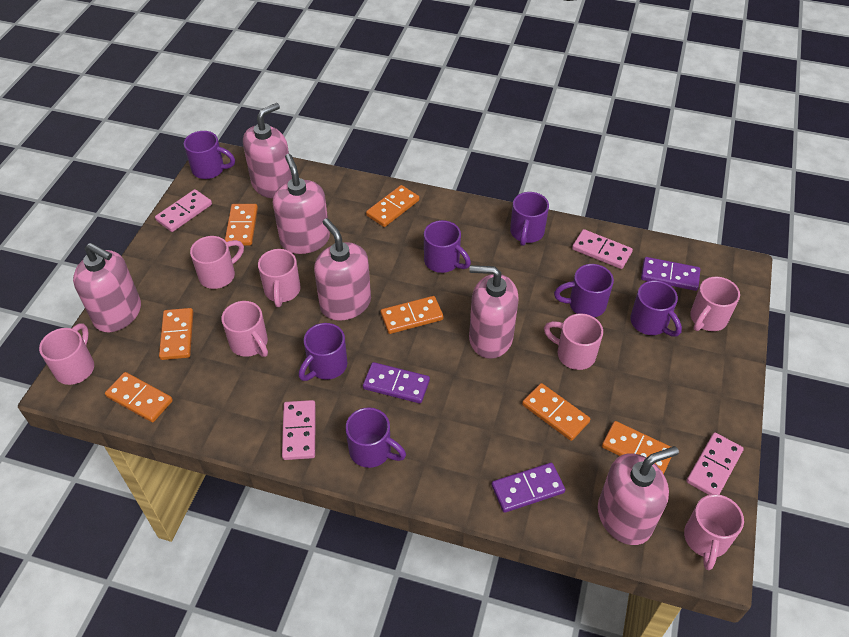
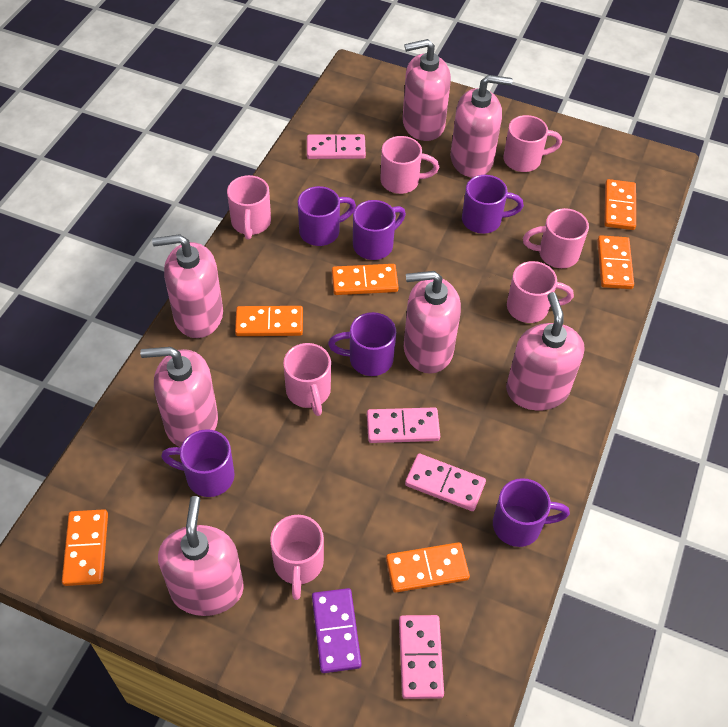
orange domino: 7 -> 6
pink soap dispenser: 6 -> 7
purple domino: 3 -> 1
purple mug: 7 -> 6

